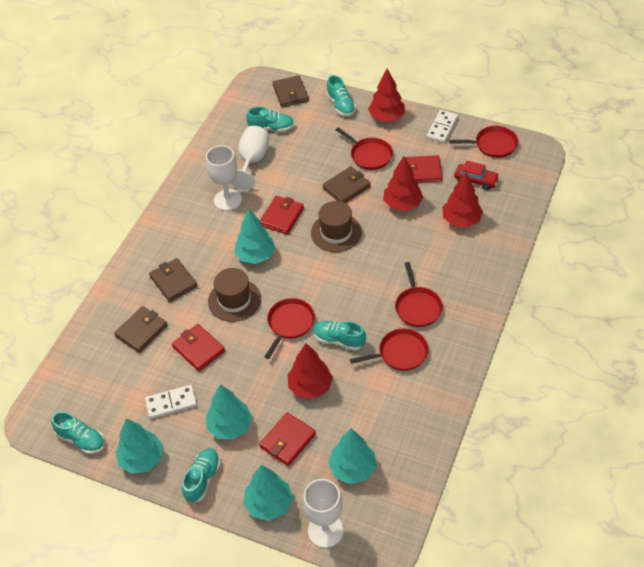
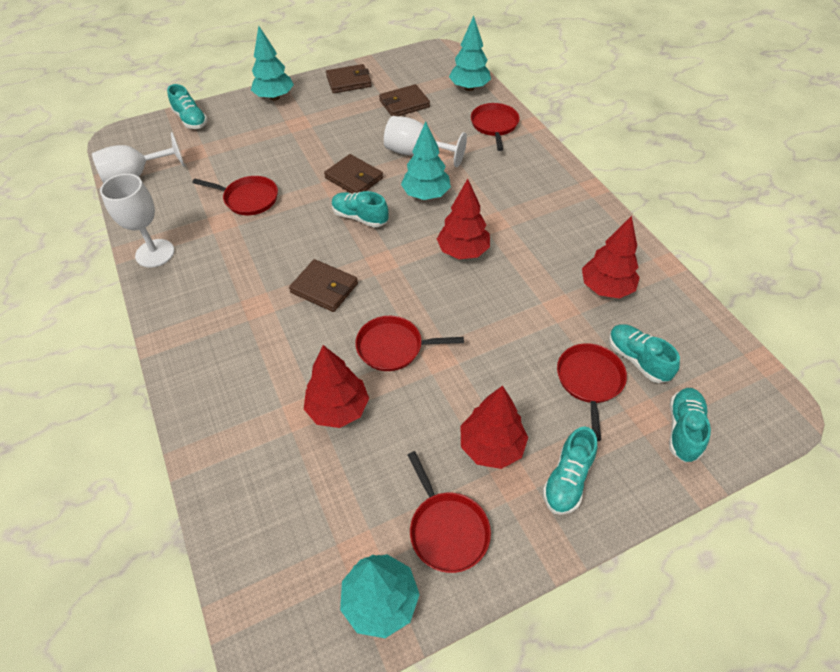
brown hat: 2 -> 0
red car: 1 -> 0
red wallet: 4 -> 0
turquoise tree: 5 -> 4
white domino: 2 -> 0

